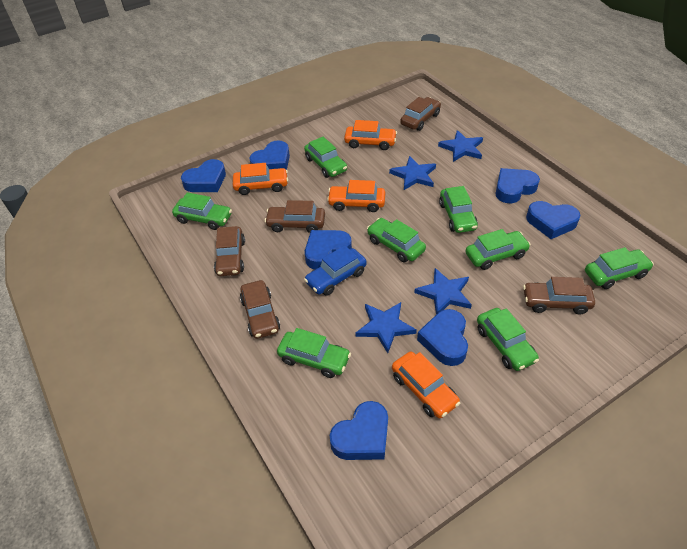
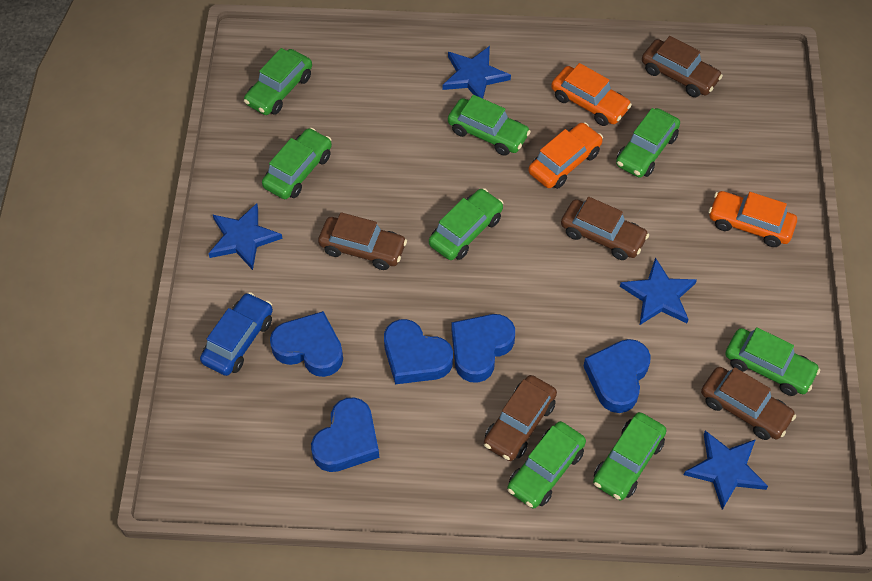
blue heart: 7 -> 5
orange car: 4 -> 3

